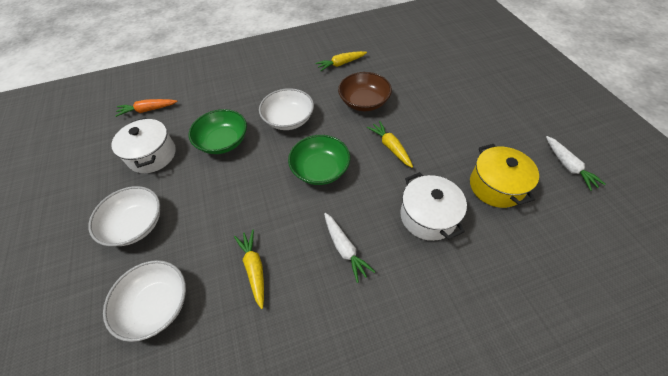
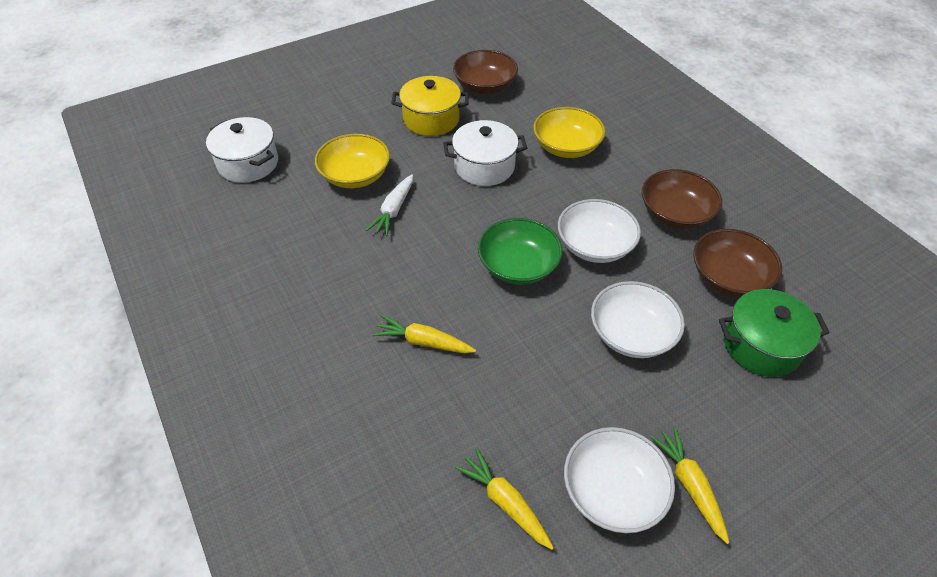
brown bowl: 1 -> 3
green bowl: 2 -> 1
green pot: 0 -> 1
orange carrot: 1 -> 0
white carrot: 2 -> 1
yellow bowl: 0 -> 2

